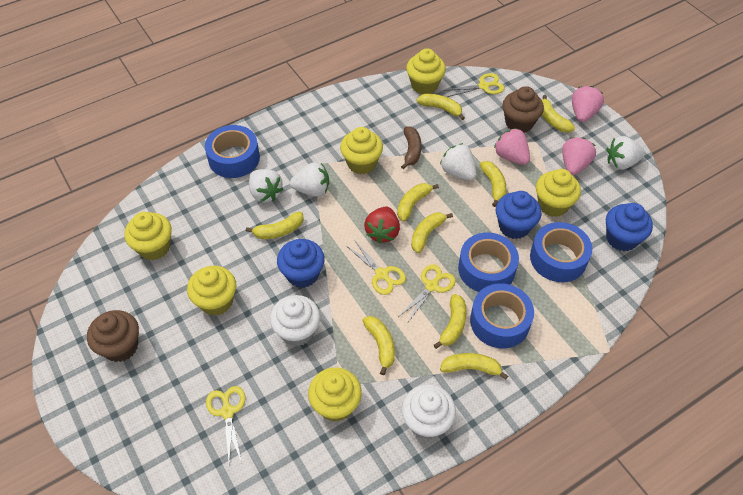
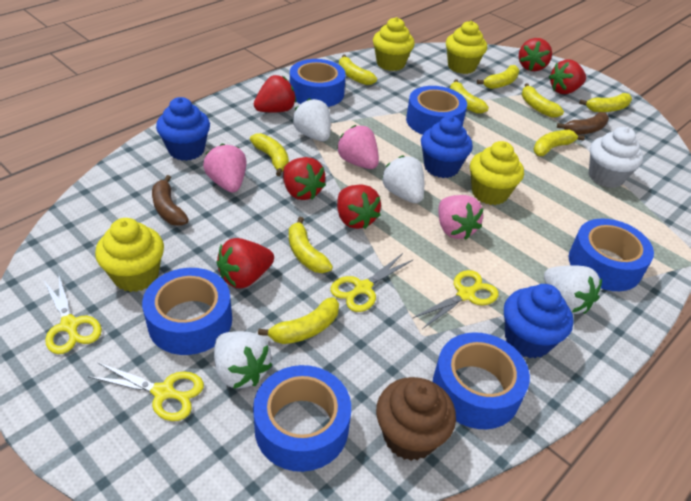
blue tape: 4 -> 6
brown banana: 1 -> 2
brown cupcake: 2 -> 1
red strawberry: 1 -> 6
white cupcake: 2 -> 1
yellow cupcake: 6 -> 4

